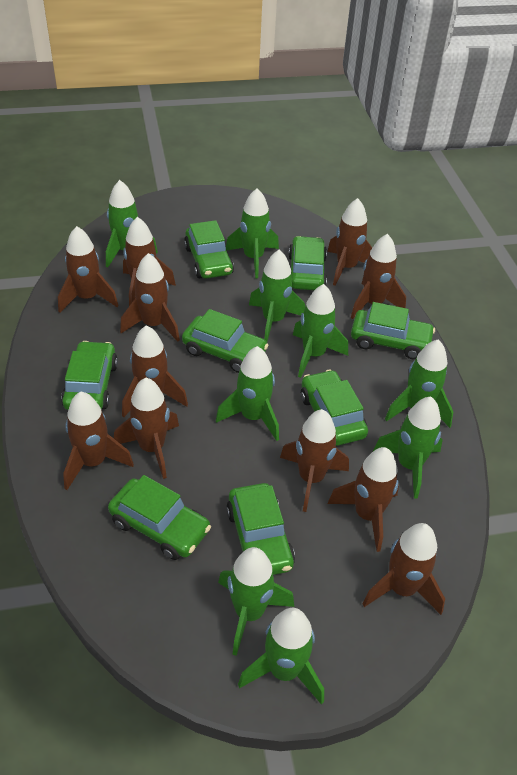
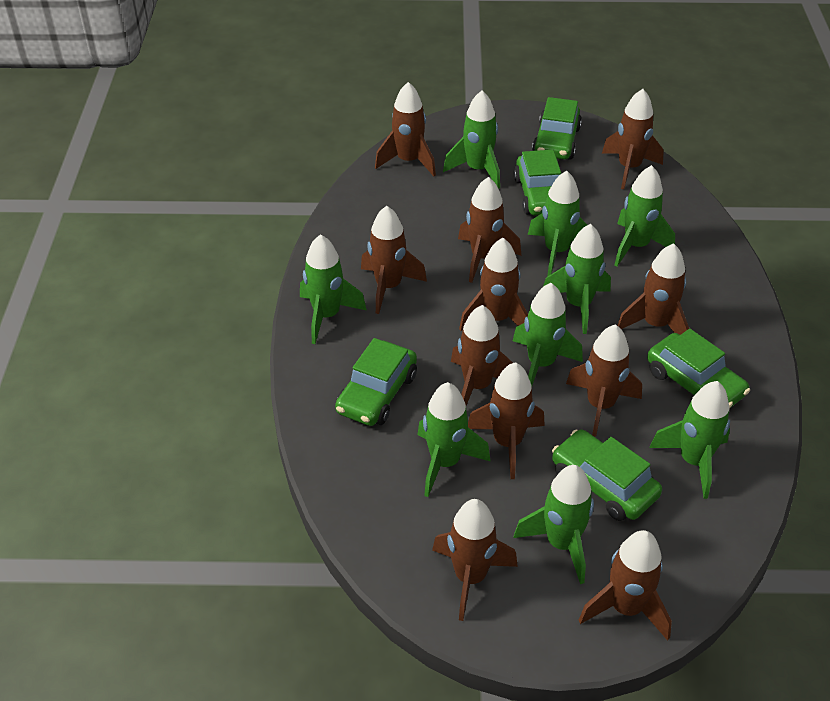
green car: 8 -> 5

